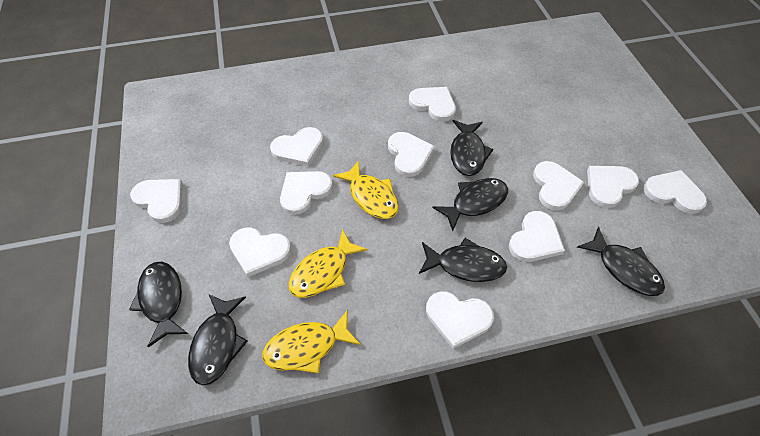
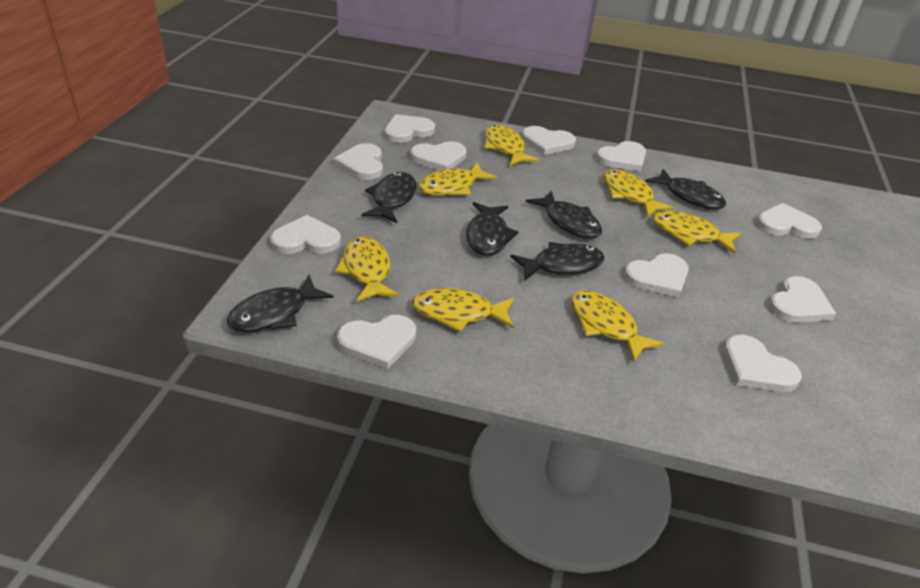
yellow fish: 3 -> 7

